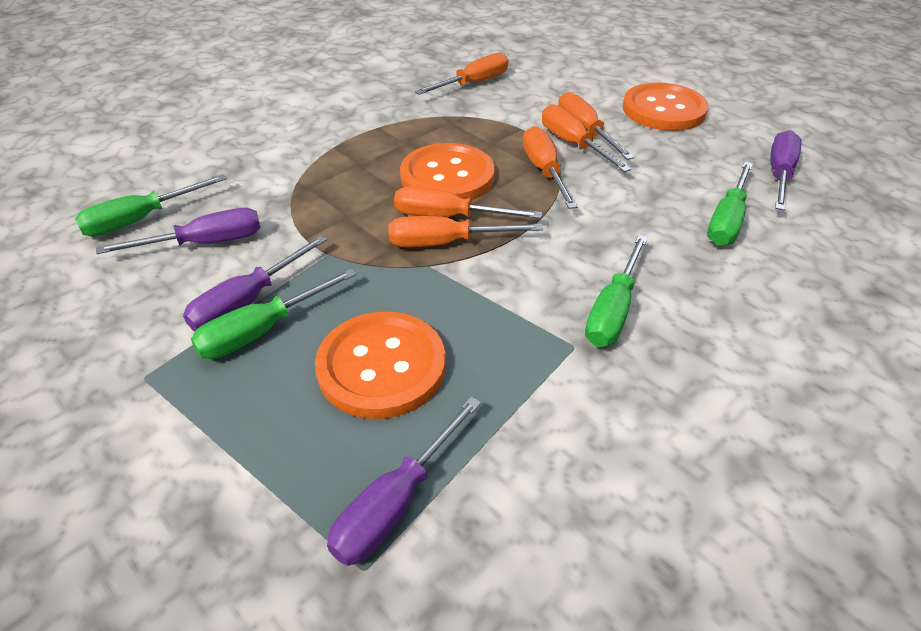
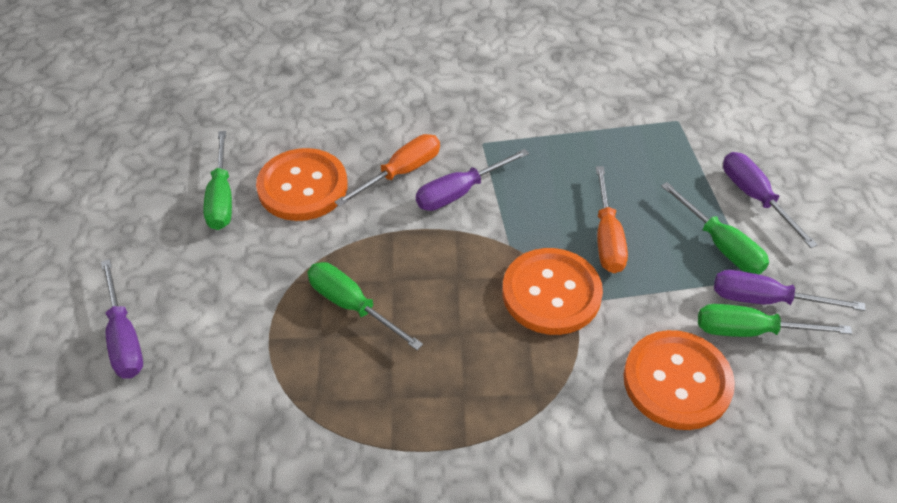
orange screwdriver: 6 -> 2

